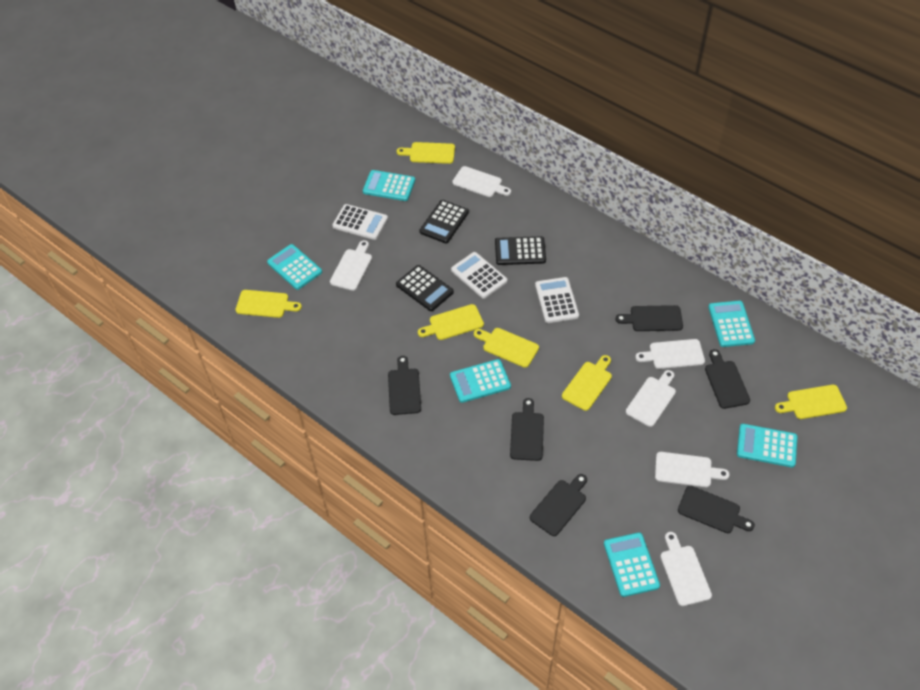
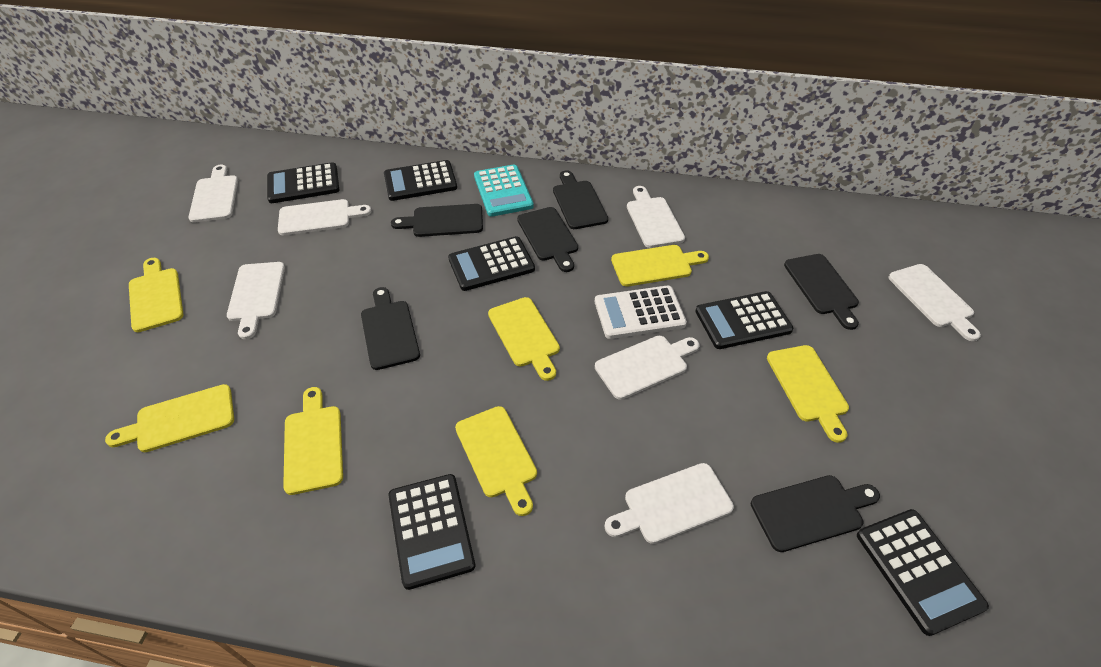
black calculator: 3 -> 6
turquoise calculator: 6 -> 1
white calculator: 3 -> 1
white cutting board: 6 -> 7
yellow cutting board: 6 -> 7

